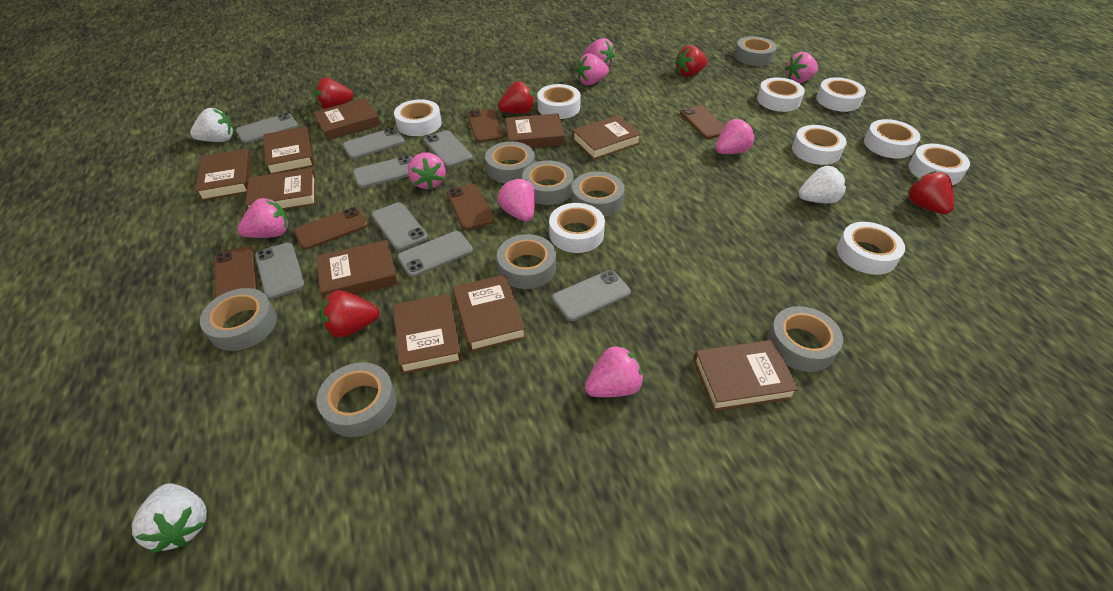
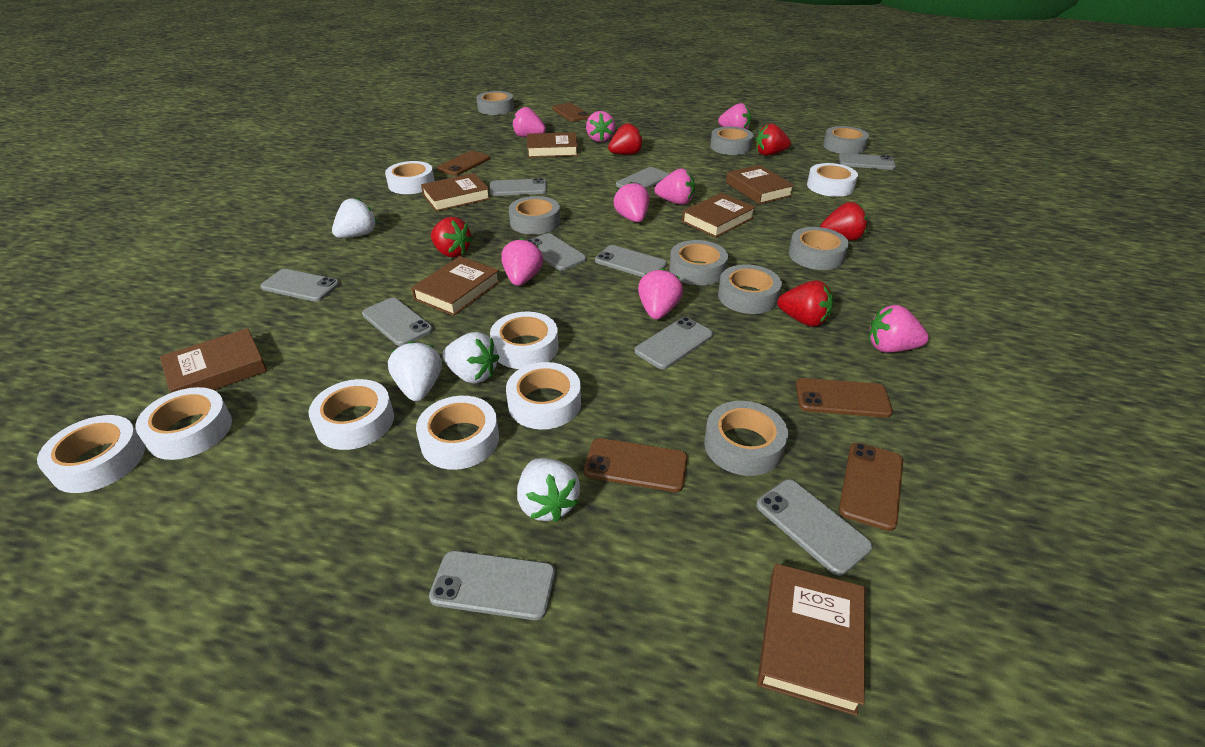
brown book: 10 -> 7
grey phone: 8 -> 10
white strawberry: 3 -> 4
white tape: 9 -> 8

